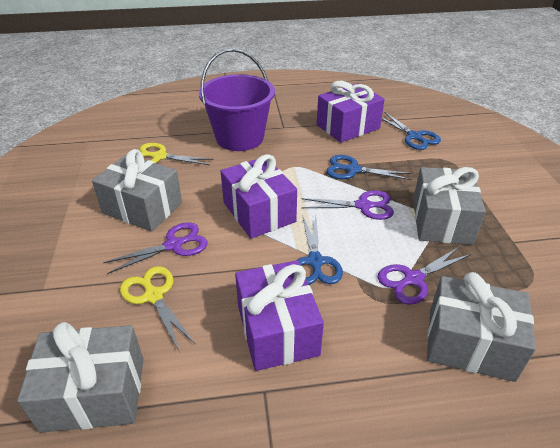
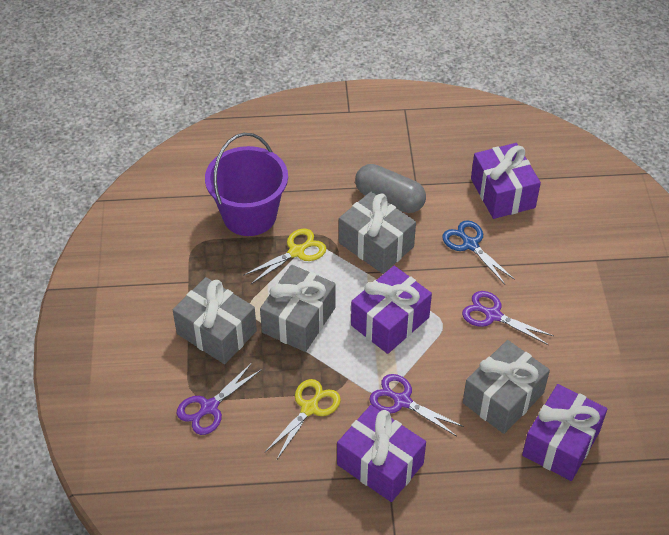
blue scissors: 3 -> 1
grey capsule: 0 -> 1
purple gift: 3 -> 4

